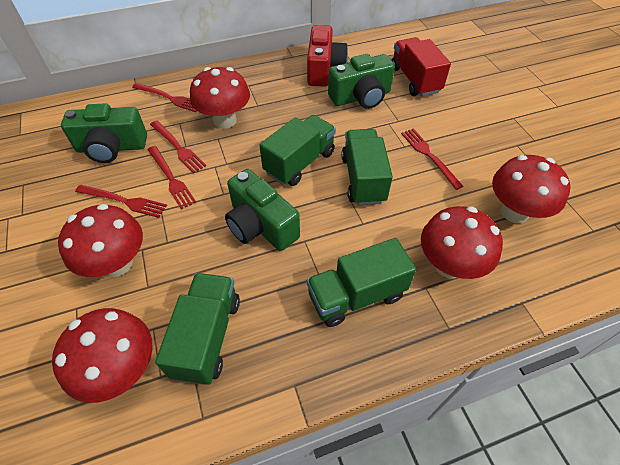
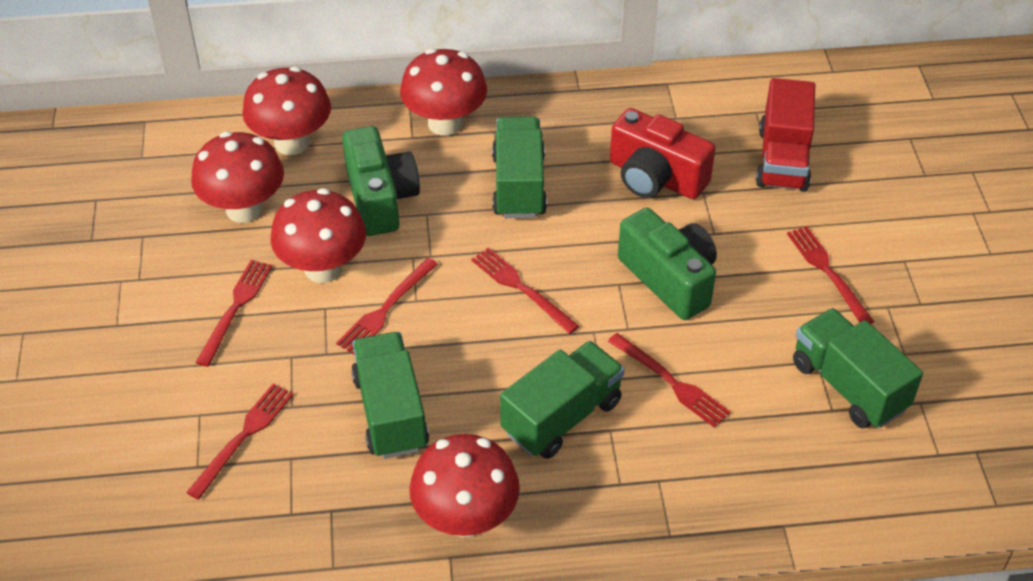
green camera: 3 -> 2
red fork: 5 -> 6

